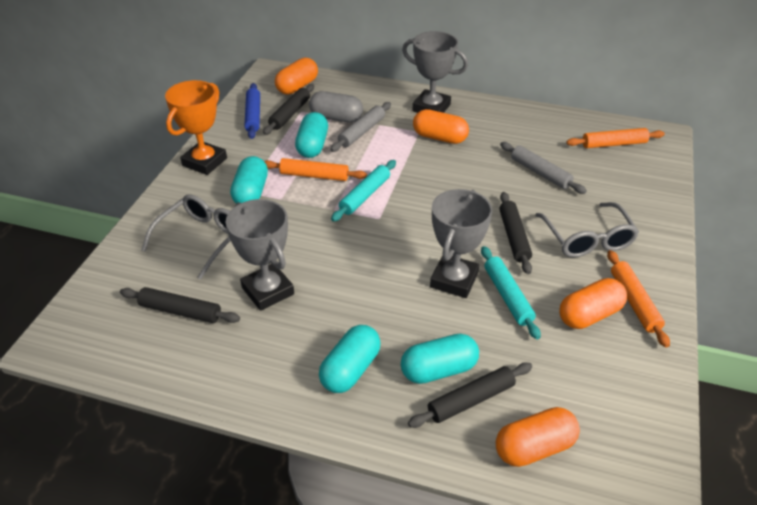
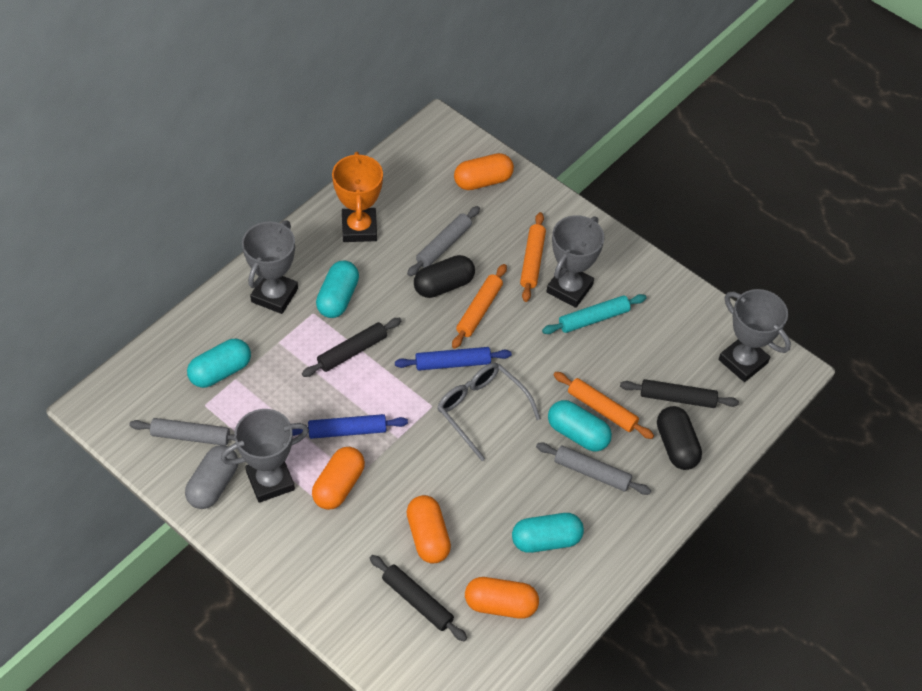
black capsule: 0 -> 2
black rolling pin: 4 -> 3
blue rolling pin: 1 -> 2
grey glasses: 2 -> 1
grey rolling pin: 2 -> 3
grey trophy: 3 -> 4
turquoise rolling pin: 2 -> 1

